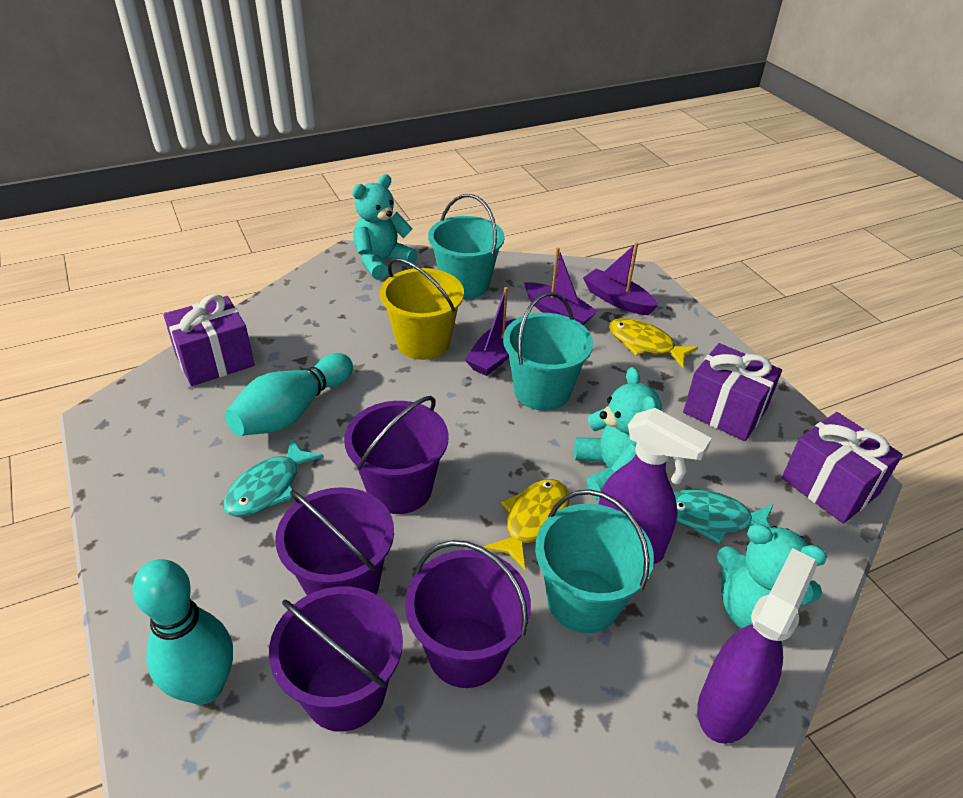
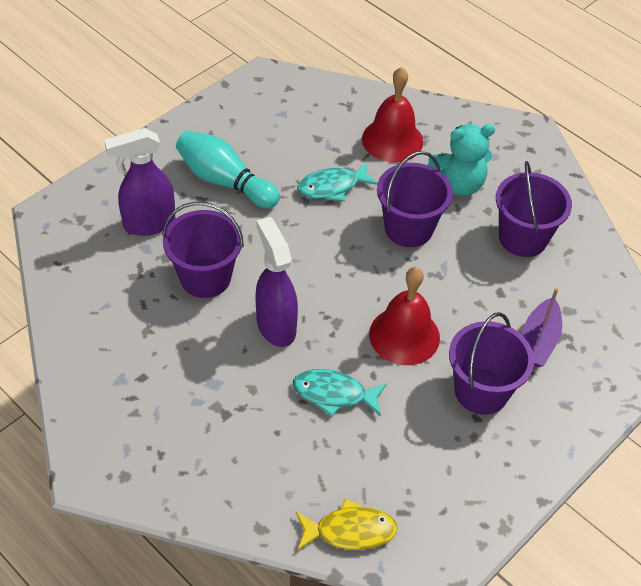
purple boat: 3 -> 1
purple gift: 3 -> 0
red bell: 0 -> 2
turquoise bowling pin: 2 -> 1
turquoise bucket: 3 -> 0
turquoise teddy bear: 3 -> 1
yellow bucket: 1 -> 0
yellow fish: 2 -> 1

